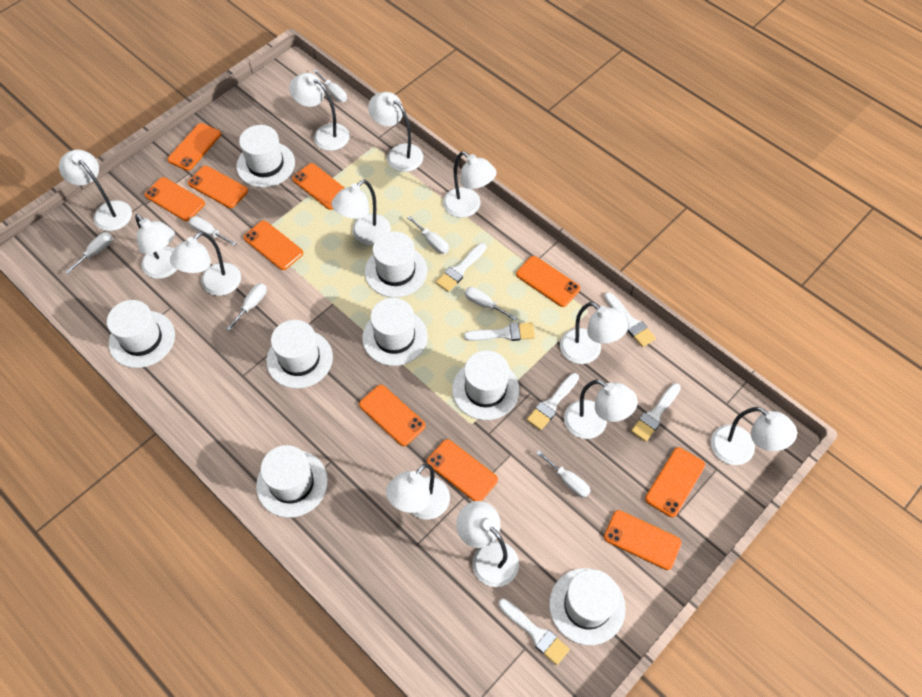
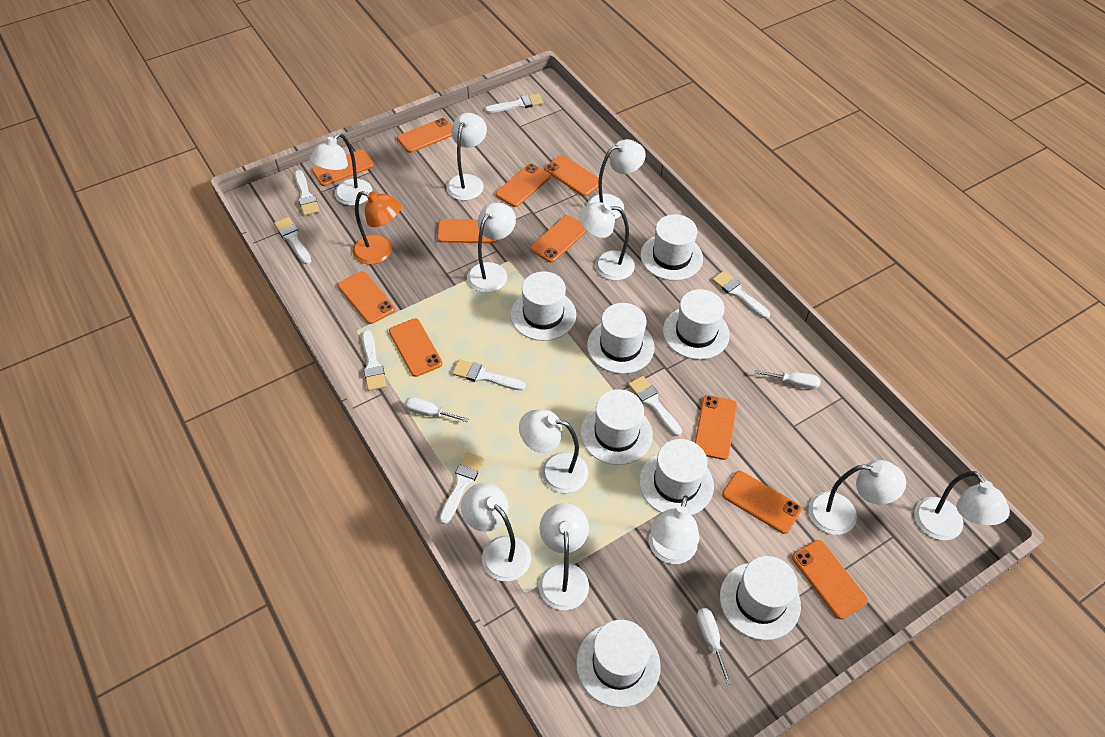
orange lamp: 0 -> 1
orange phone: 10 -> 11
white brush: 6 -> 8
white lamp: 12 -> 11
white screwdriver: 7 -> 3

